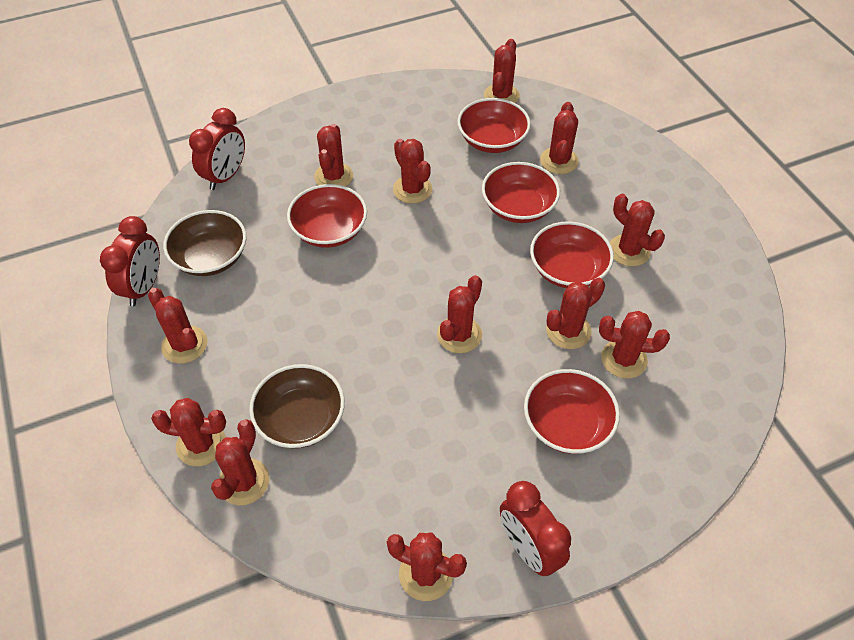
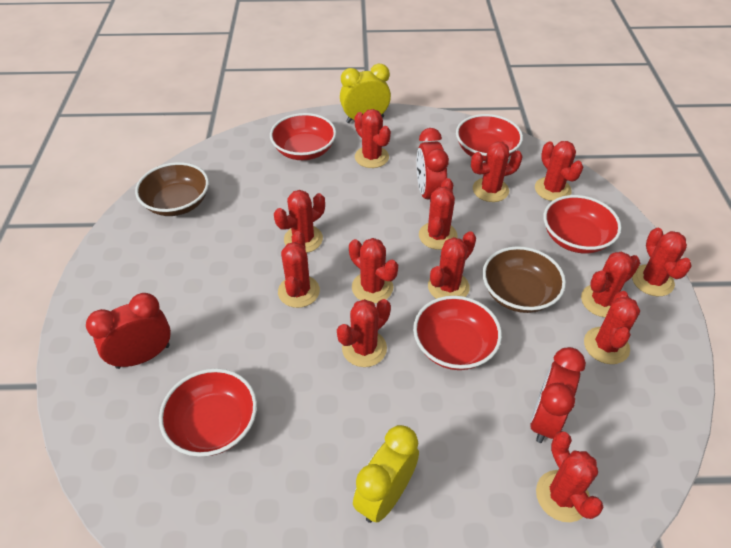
red cactus: 12 -> 13
yellow clock: 0 -> 2

